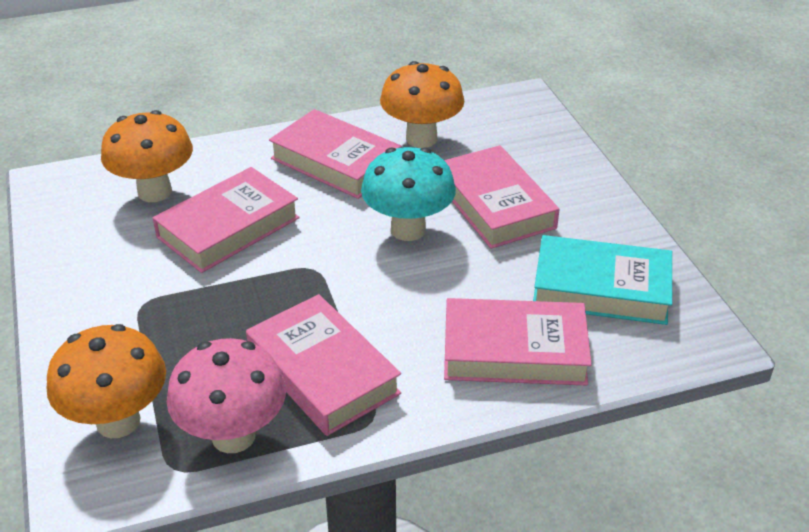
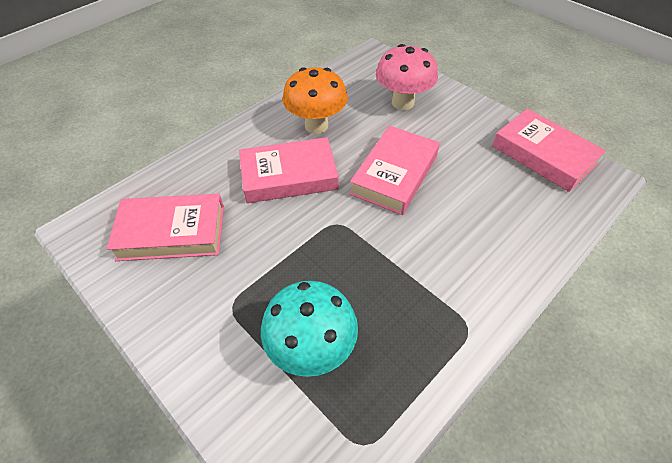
orange mushroom: 3 -> 1
pink book: 5 -> 4
turquoise book: 1 -> 0

